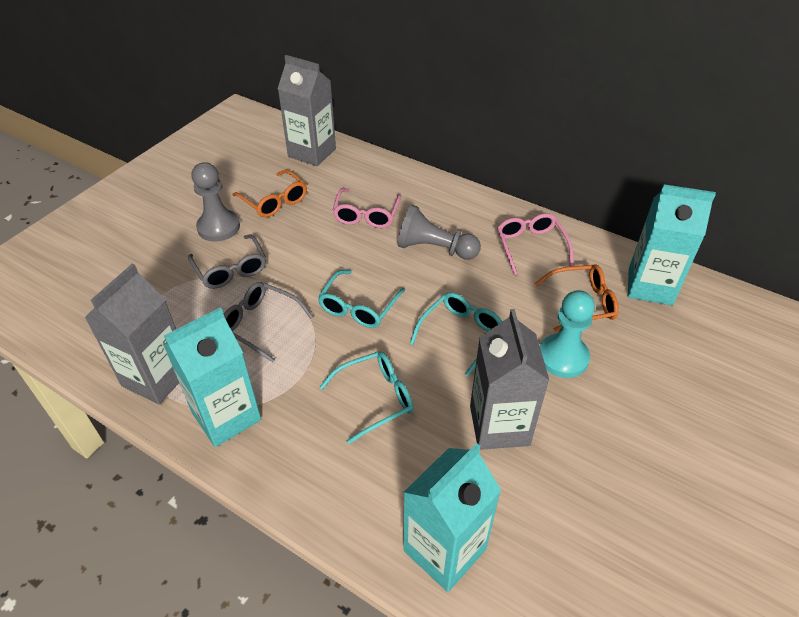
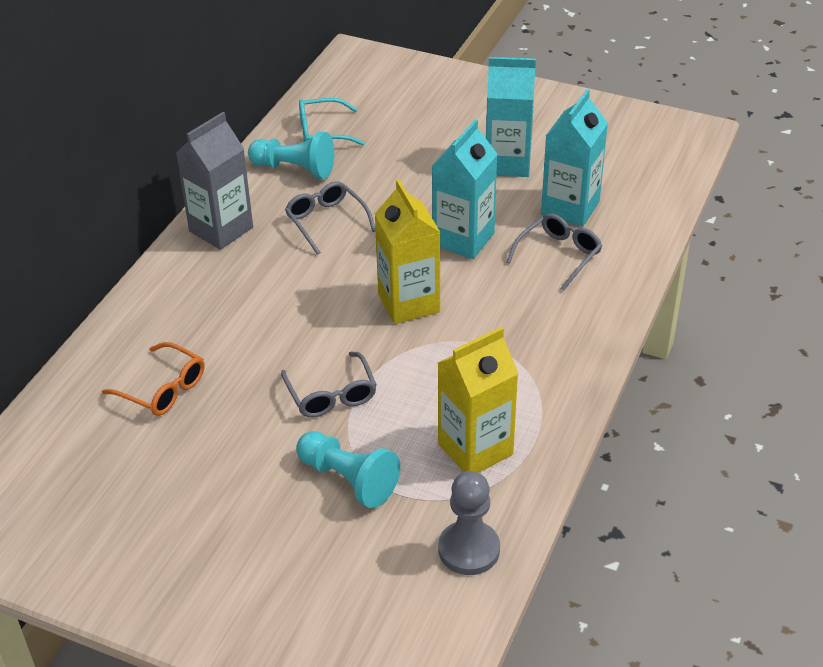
grey carton: 3 -> 1
grey glasses: 2 -> 3
grey pawn: 2 -> 1
orange glasses: 2 -> 1
pink glasses: 2 -> 0
turquoise glasses: 3 -> 1
turquoise pawn: 1 -> 2
yellow carton: 0 -> 2

